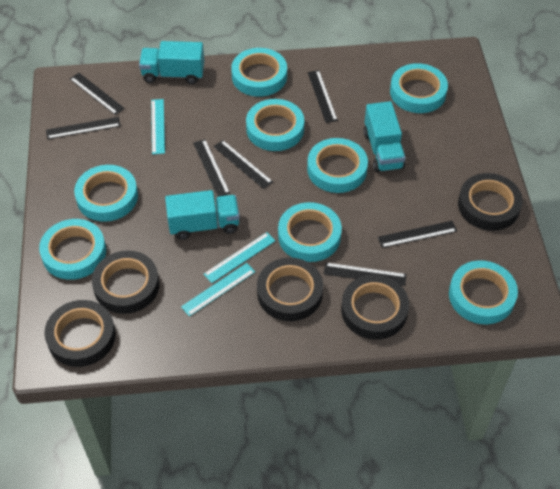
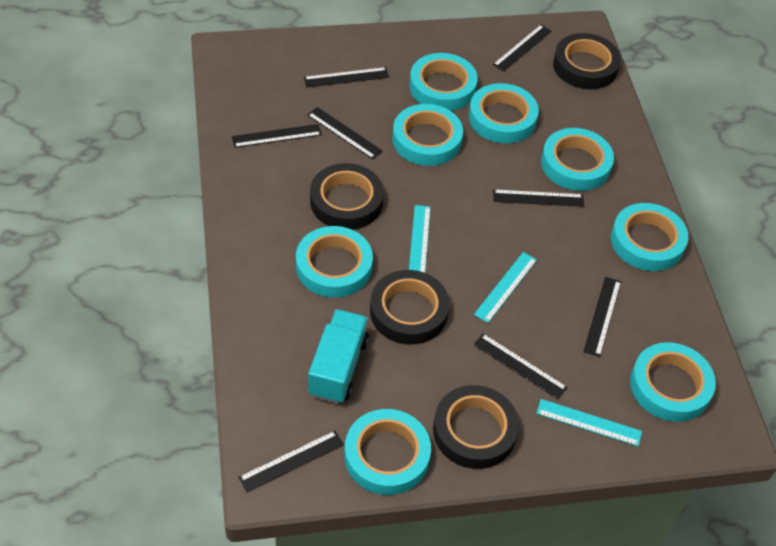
black ruler: 7 -> 8
black tape: 5 -> 4
turquoise truck: 3 -> 1

